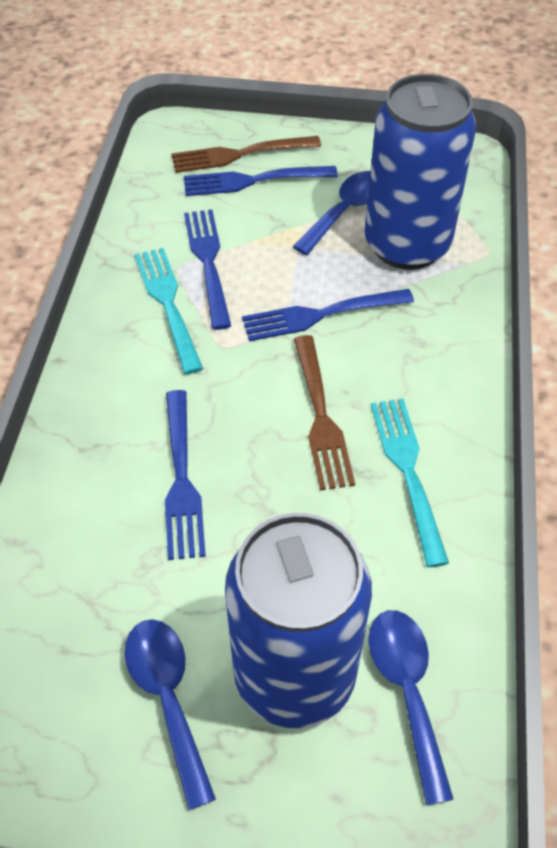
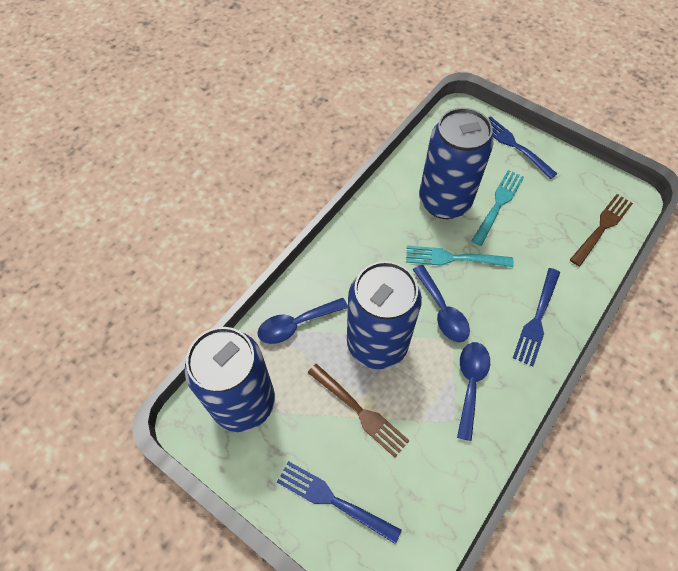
blue can: 2 -> 3
blue fork: 4 -> 3

